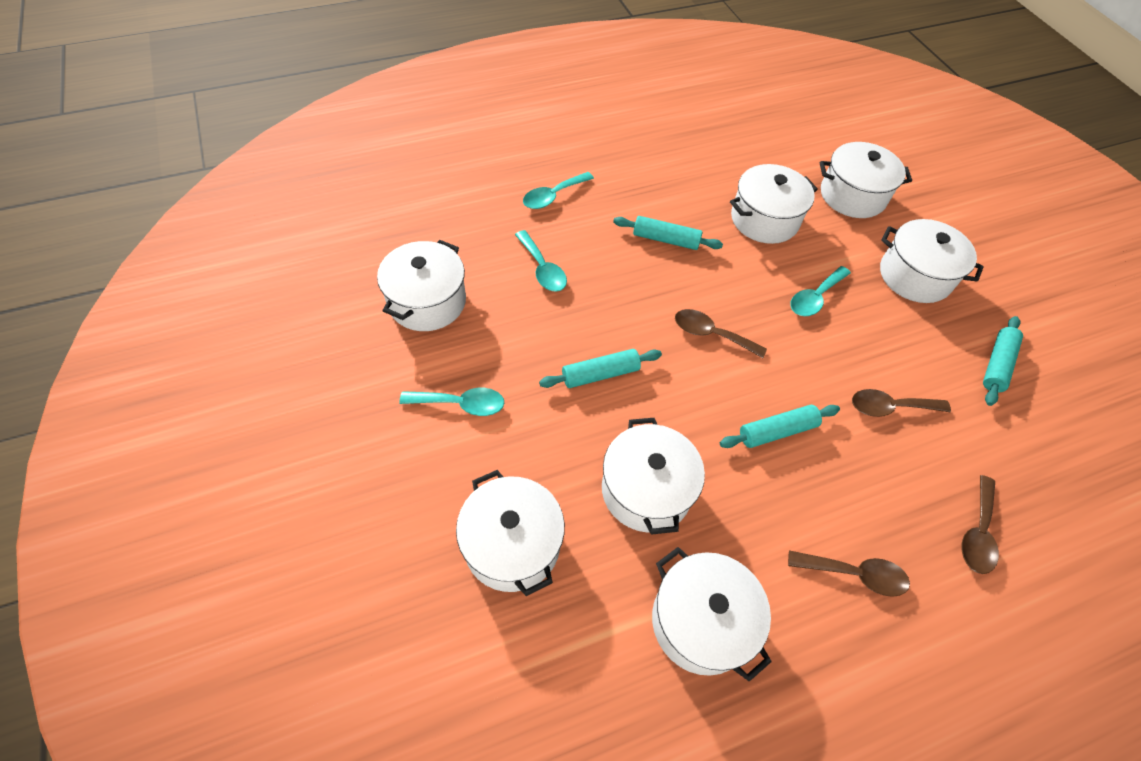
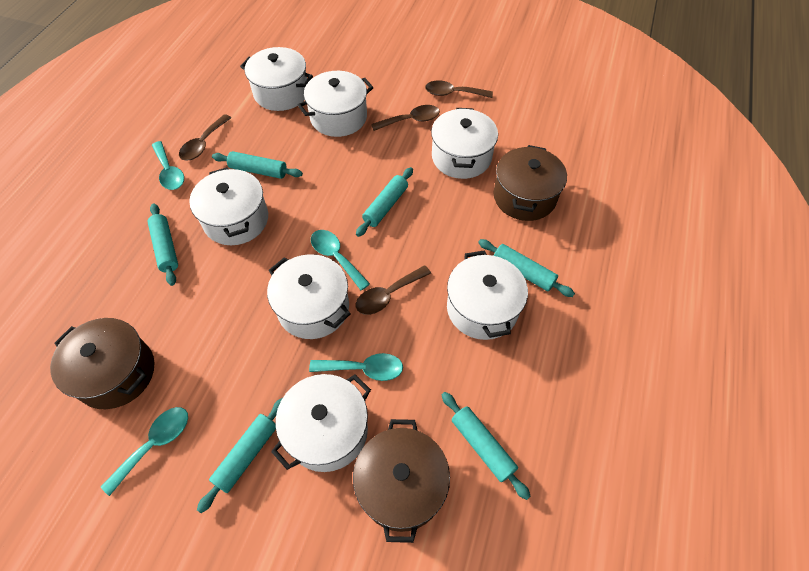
brown pot: 0 -> 3
turquoise rolling pin: 4 -> 6

